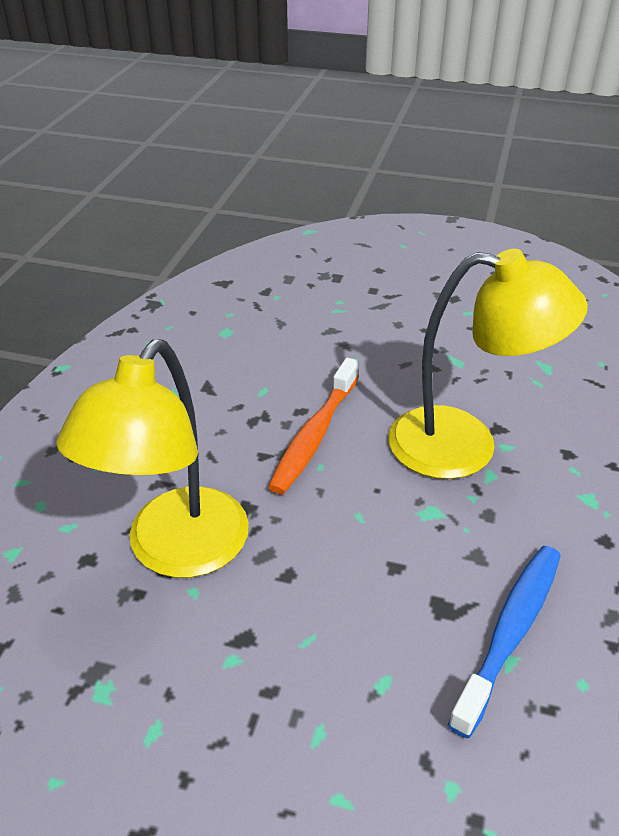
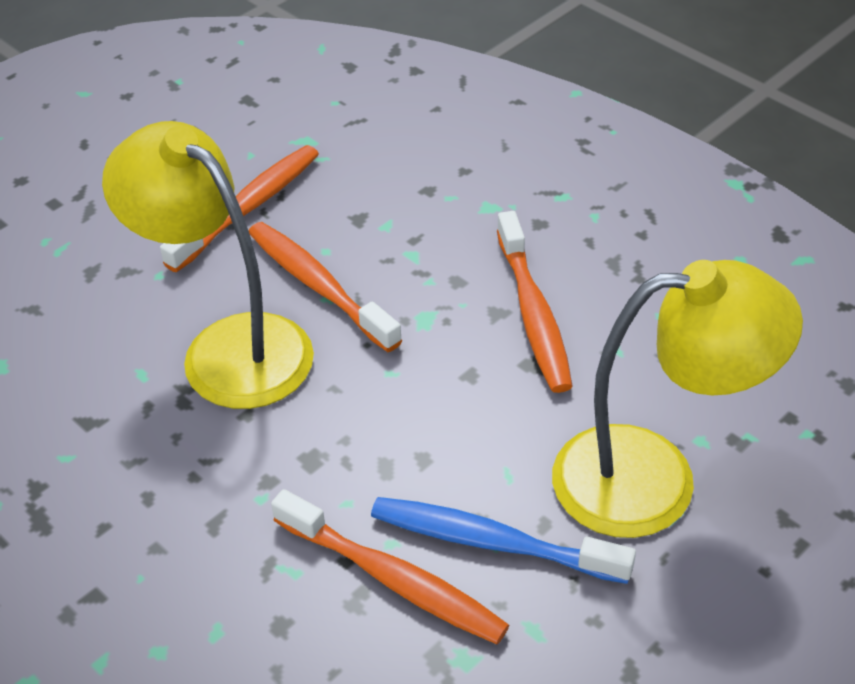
orange toothbrush: 1 -> 4

